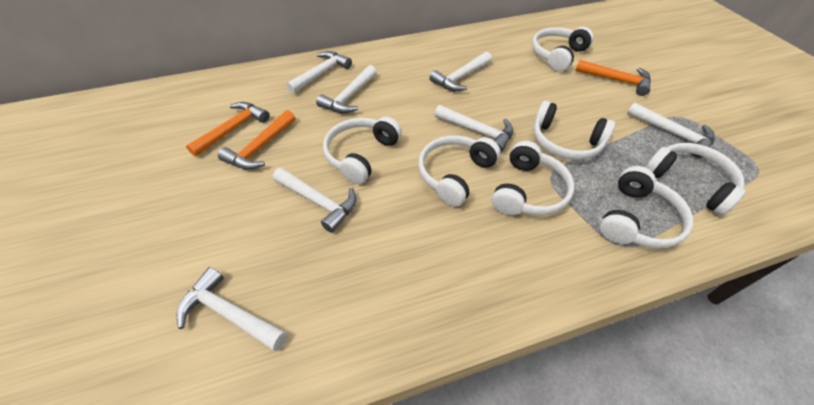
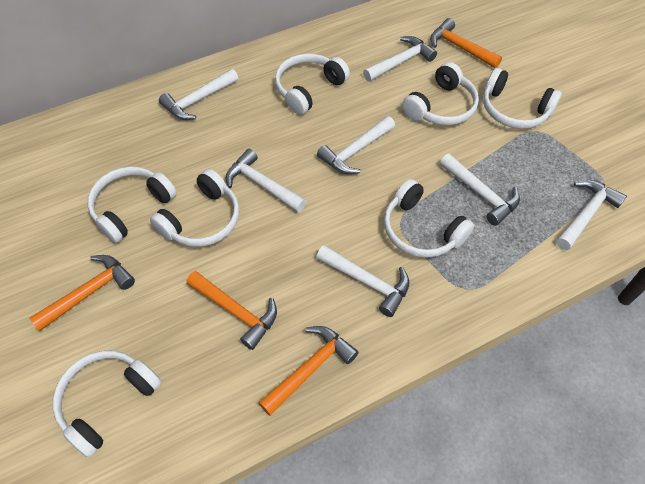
orange hammer: 3 -> 4

